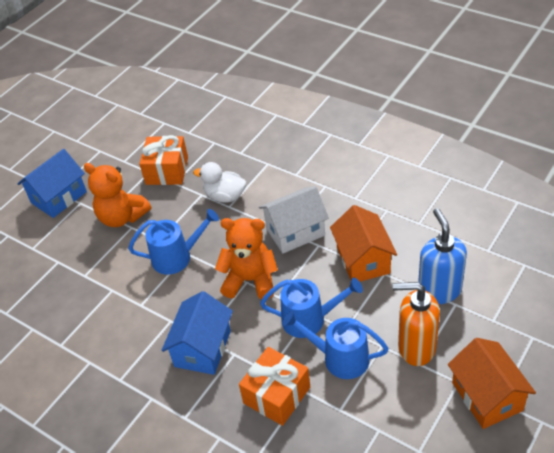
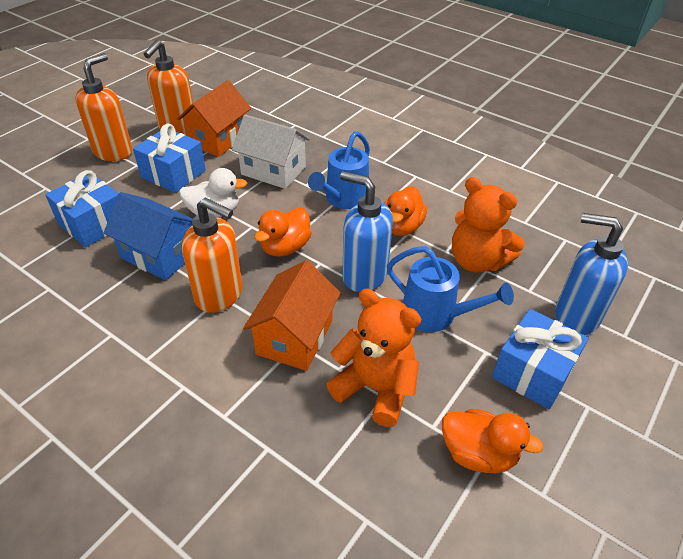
blue gift: 0 -> 3
blue house: 2 -> 1
blue soap dispenser: 1 -> 2
blue watering can: 3 -> 2
orange duck: 0 -> 3
orange gift: 2 -> 0
orange soap dispenser: 1 -> 3

